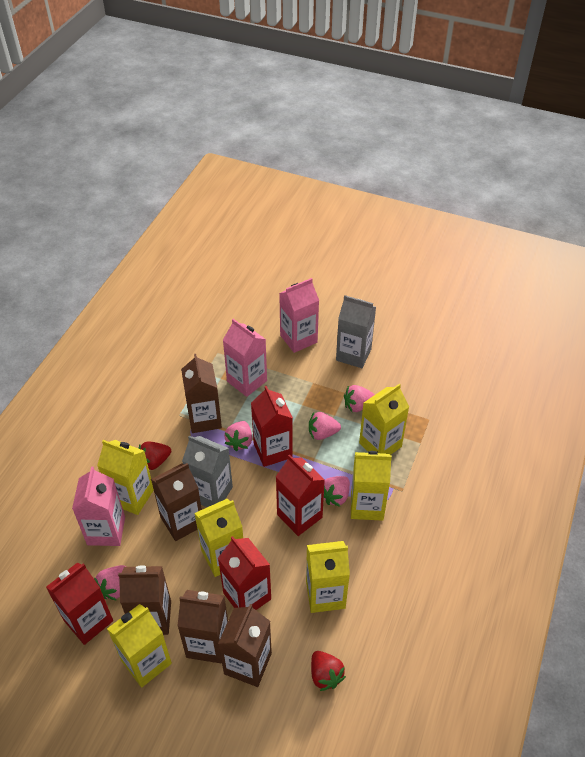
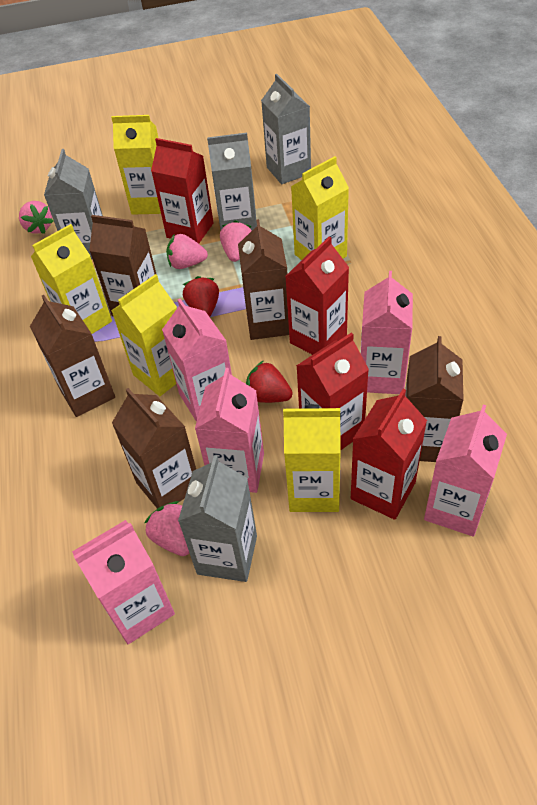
grey carton: 2 -> 4
pink carton: 3 -> 5
pink strawberry: 5 -> 4
yellow carton: 6 -> 5

